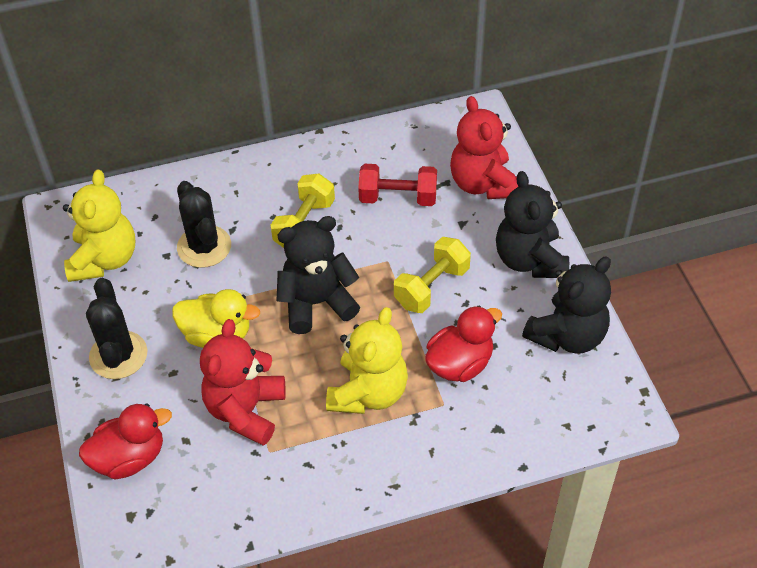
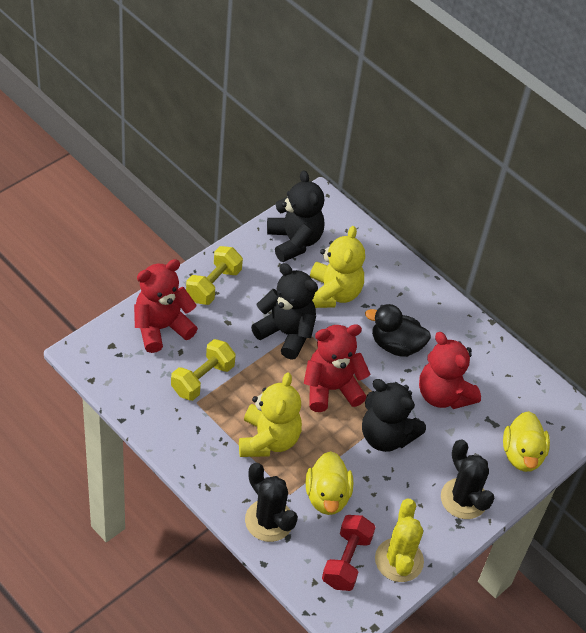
black duck: 0 -> 1
red duck: 2 -> 0
red teddy bear: 2 -> 3
yellow cactus: 0 -> 1
yellow duck: 1 -> 2

